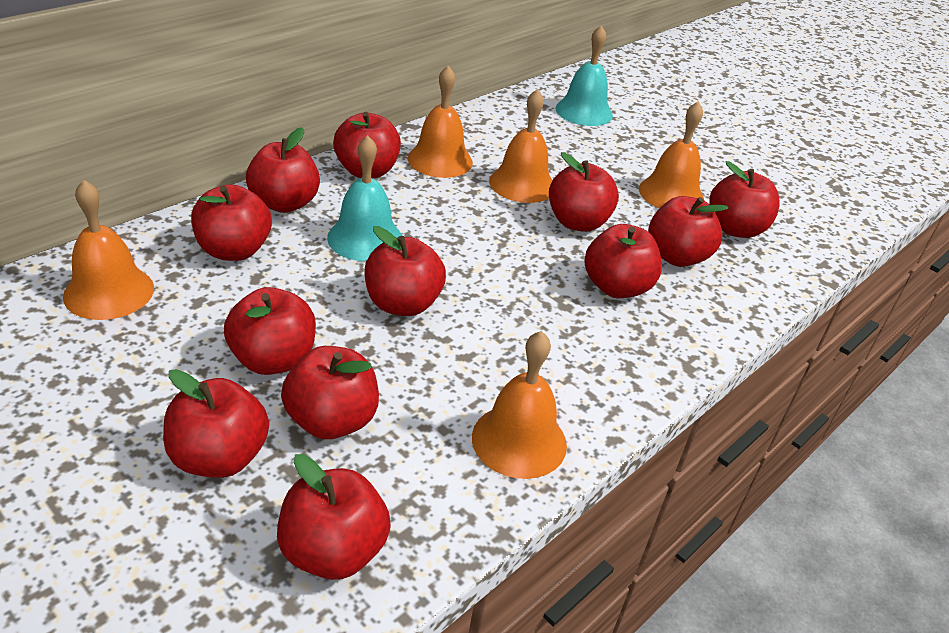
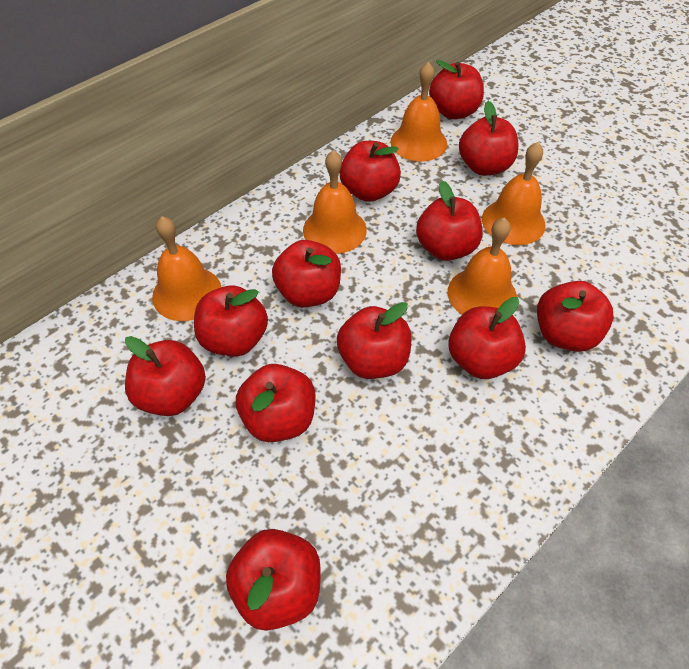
turquoise bell: 2 -> 0

